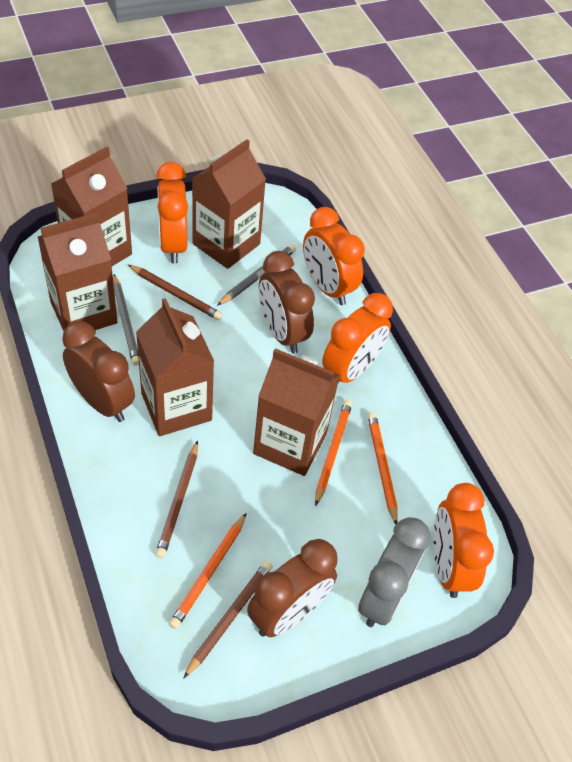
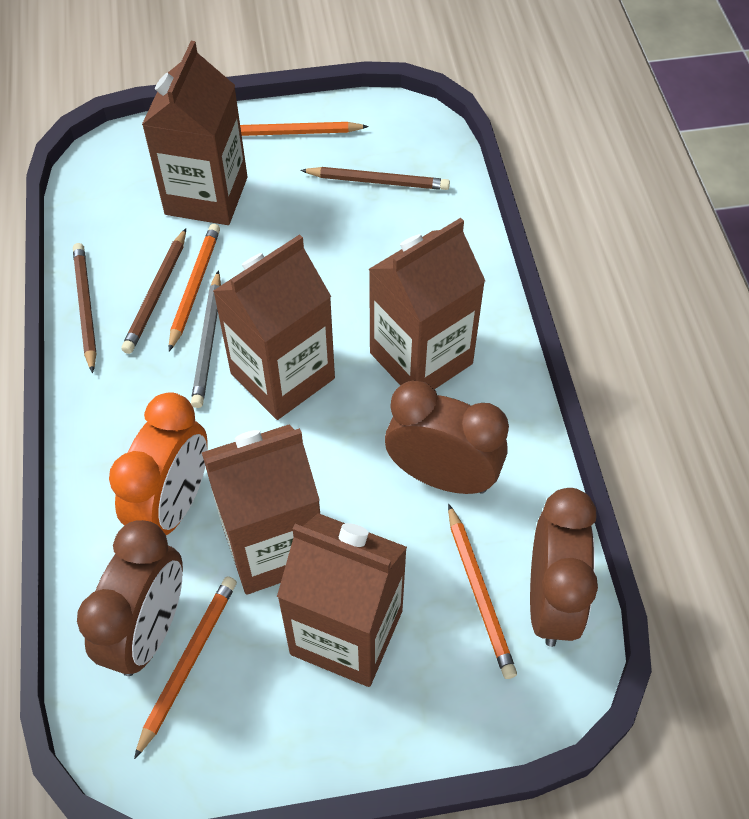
grey clock: 1 -> 0
grey pencil: 2 -> 1
orange clock: 4 -> 1
orange pencil: 3 -> 4

